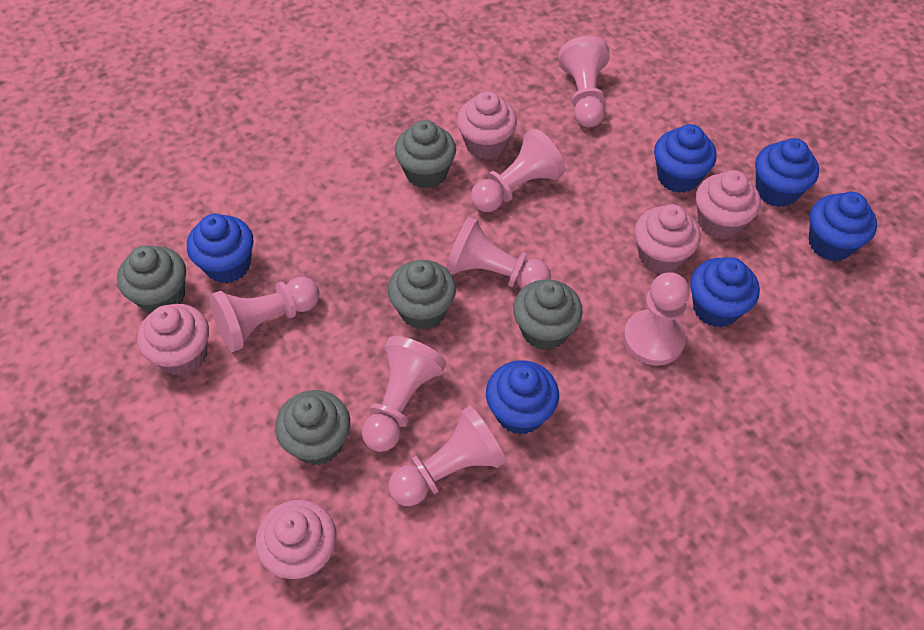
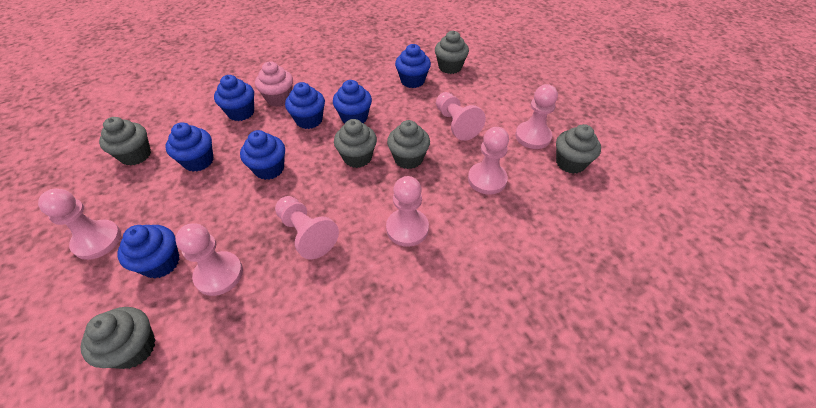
blue cupcake: 6 -> 7
grey cupcake: 5 -> 6
pink cupcake: 5 -> 1

